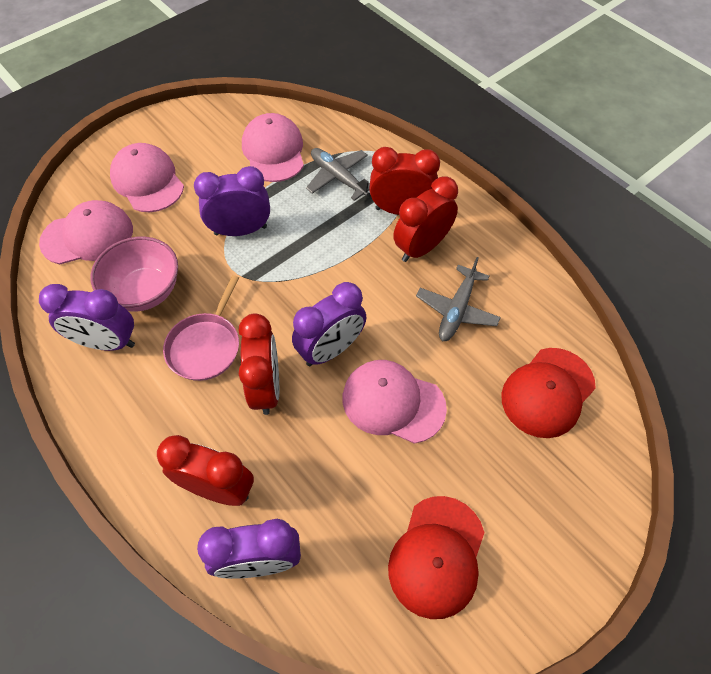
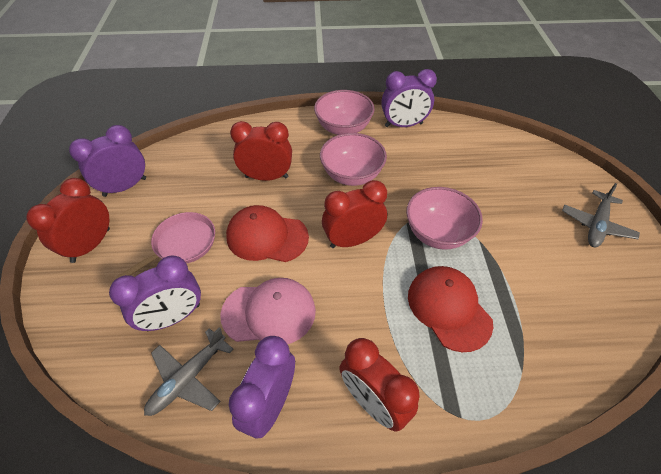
pink bowl: 1 -> 3
pink cap: 4 -> 1

